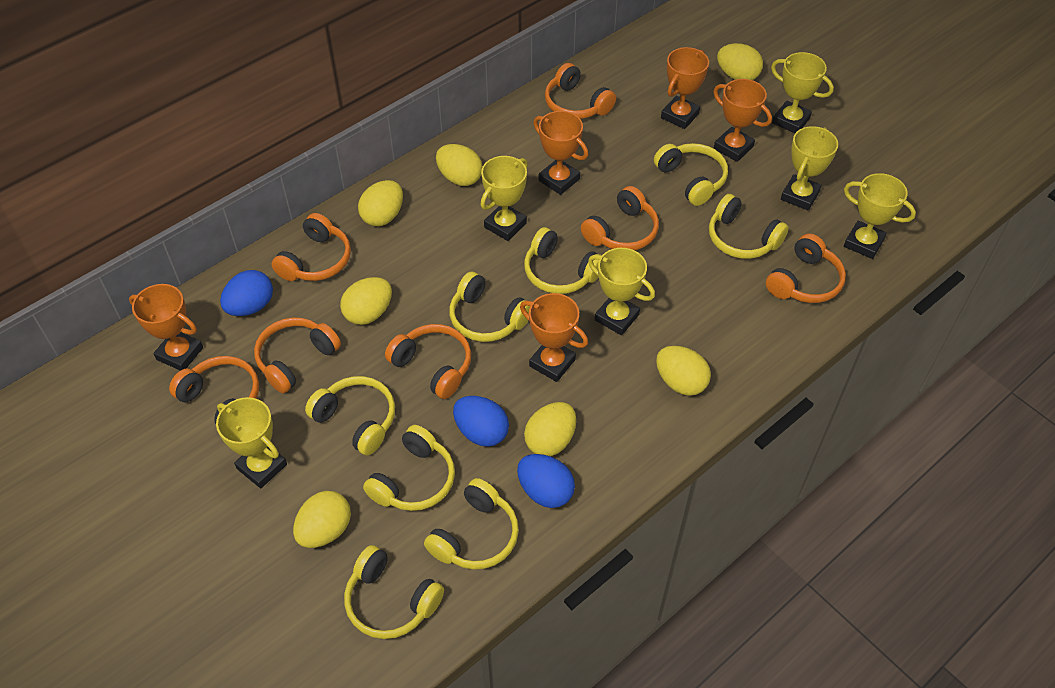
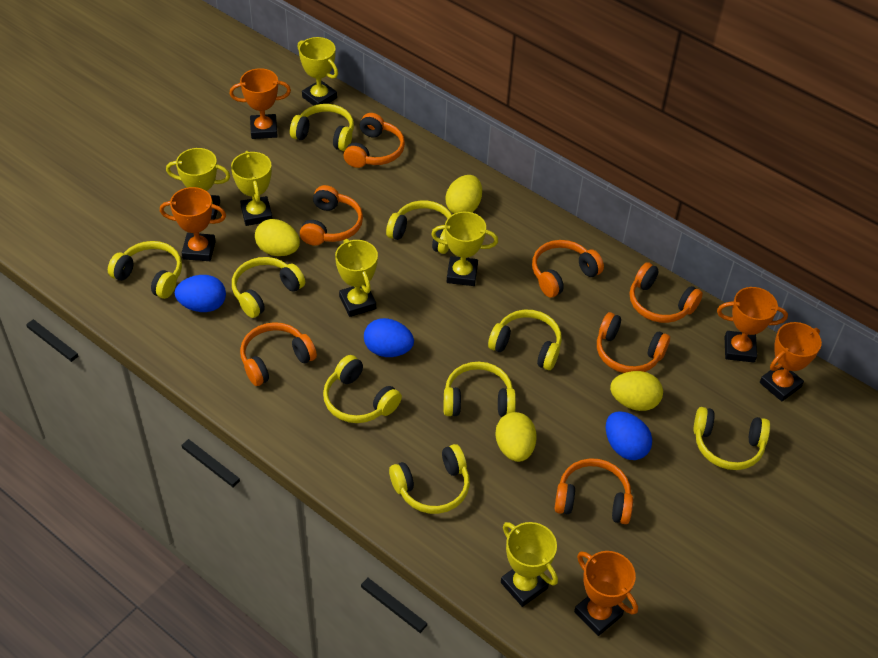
yellow egg: 7 -> 4
yellow headphones: 8 -> 9

